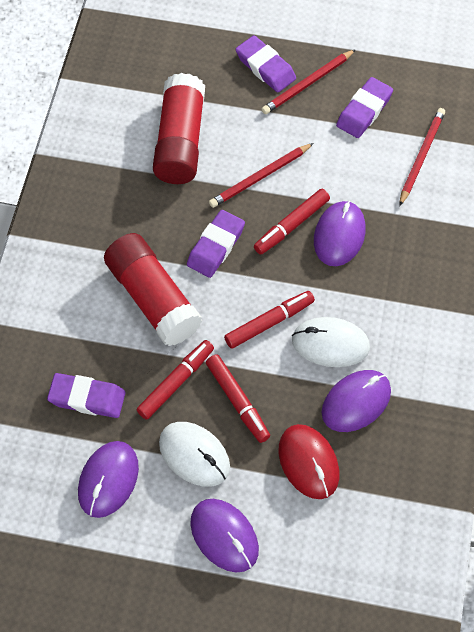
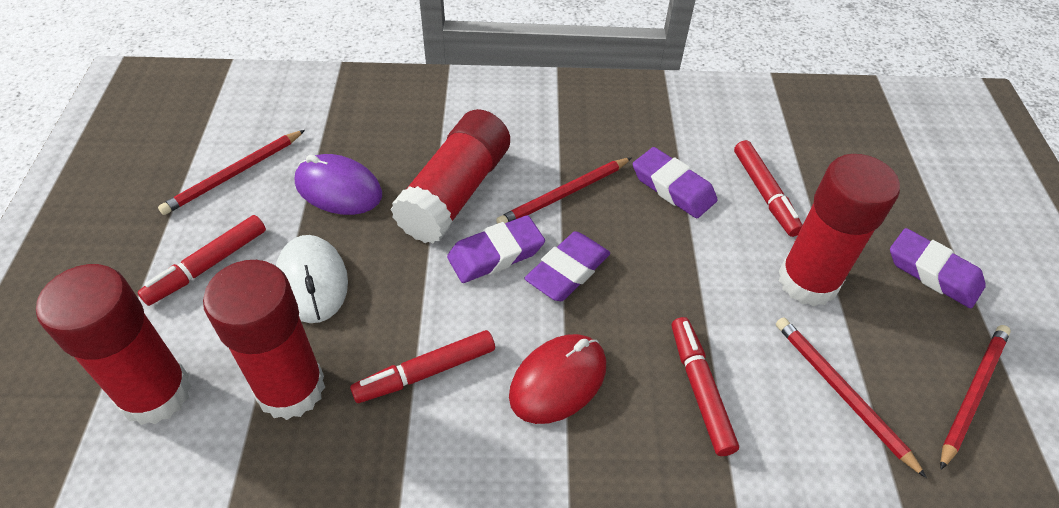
purple mouse: 4 -> 1
red glue stick: 2 -> 4
red pencil: 3 -> 4
white mouse: 2 -> 1

